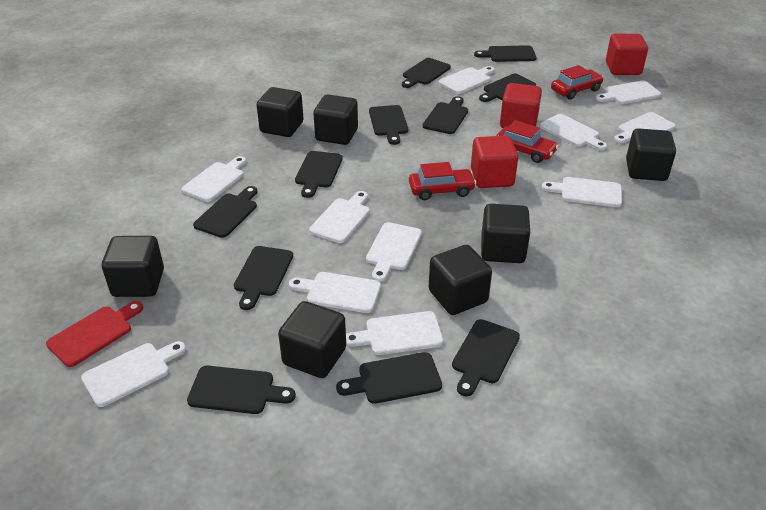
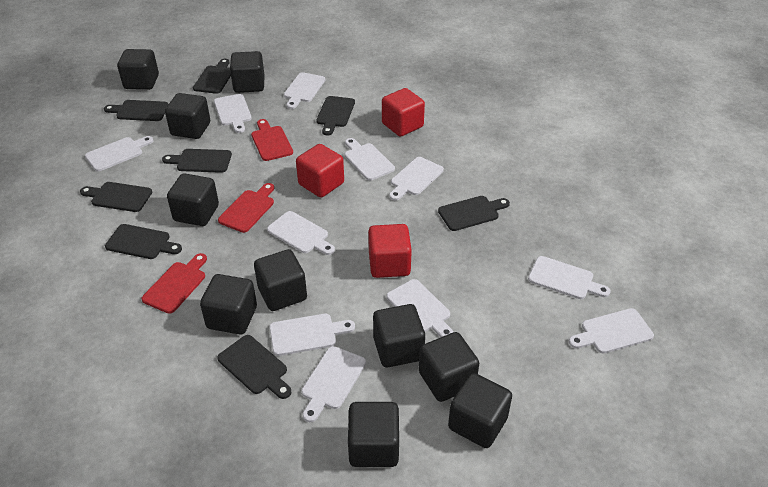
black cube: 7 -> 10
black cutting board: 11 -> 8
red car: 3 -> 0
red cutting board: 1 -> 3

